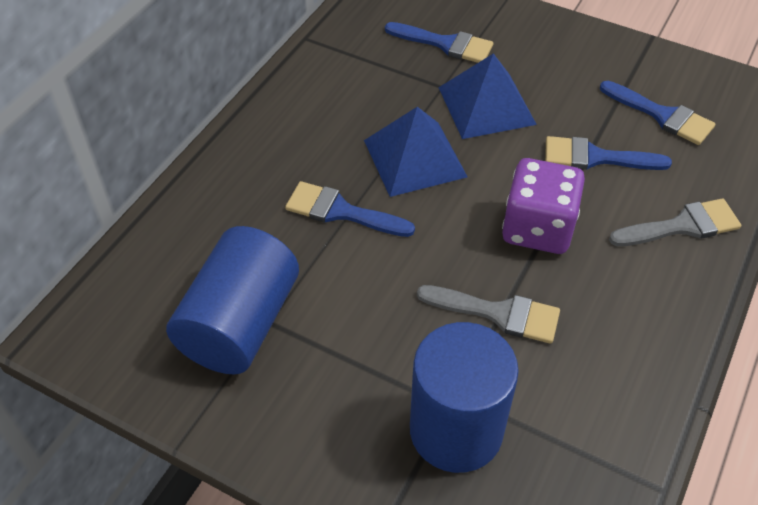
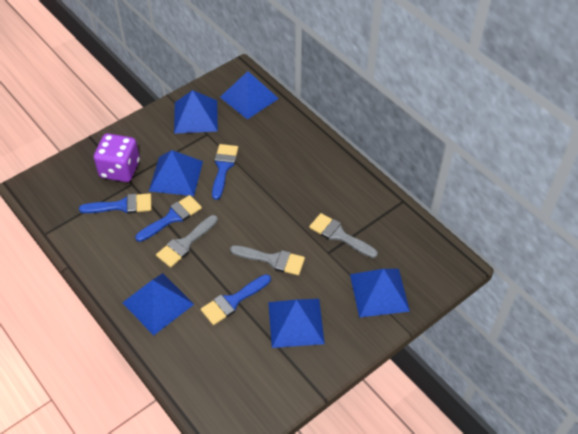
blue cylinder: 2 -> 0
blue pyramid: 2 -> 6
grey brush: 2 -> 3

